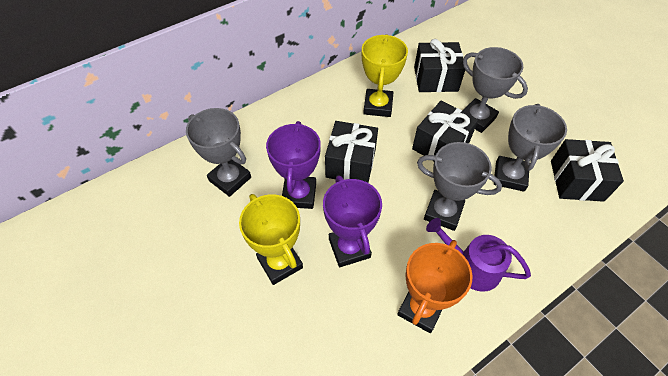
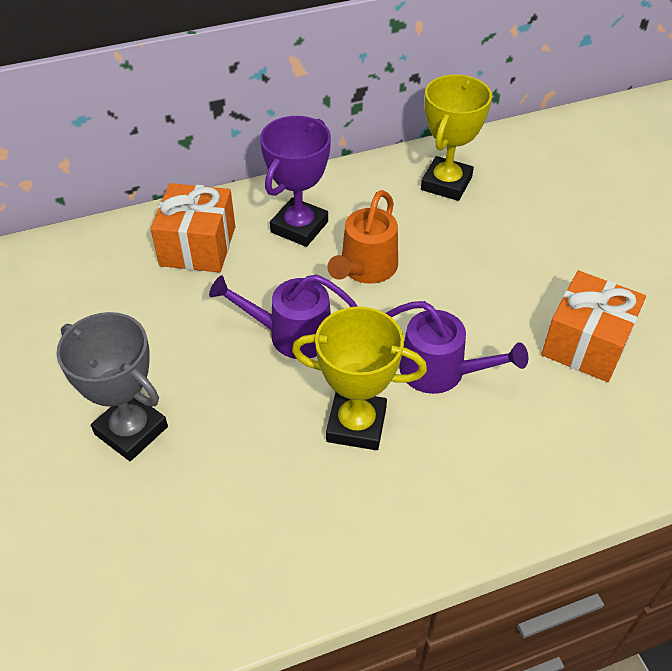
black gift: 4 -> 0
grey trophy: 4 -> 1
orange gift: 0 -> 2
orange trophy: 1 -> 0
orange watering can: 0 -> 1
purple trophy: 2 -> 1
purple watering can: 1 -> 2

